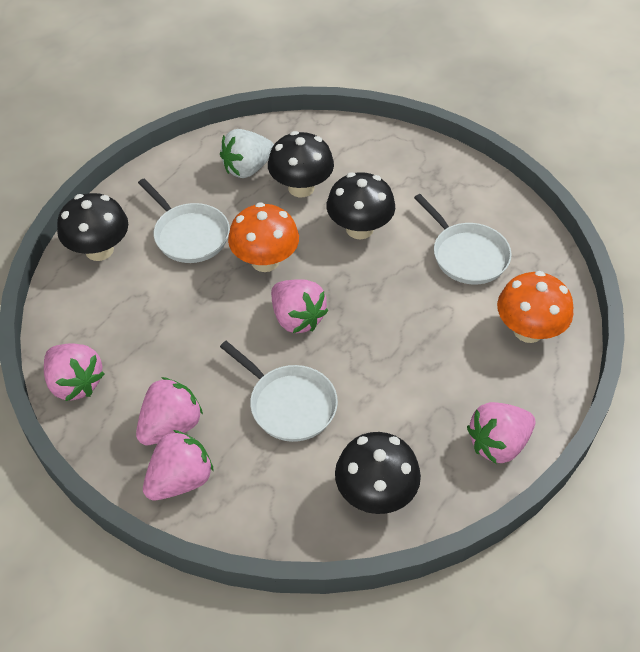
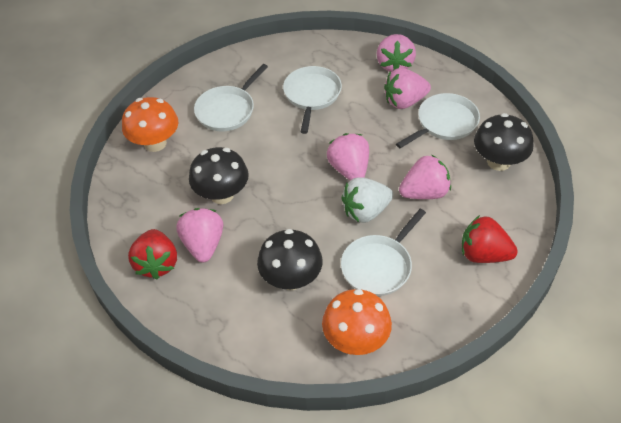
black mushroom: 4 -> 3
red strawberry: 0 -> 2
white pan: 3 -> 4

